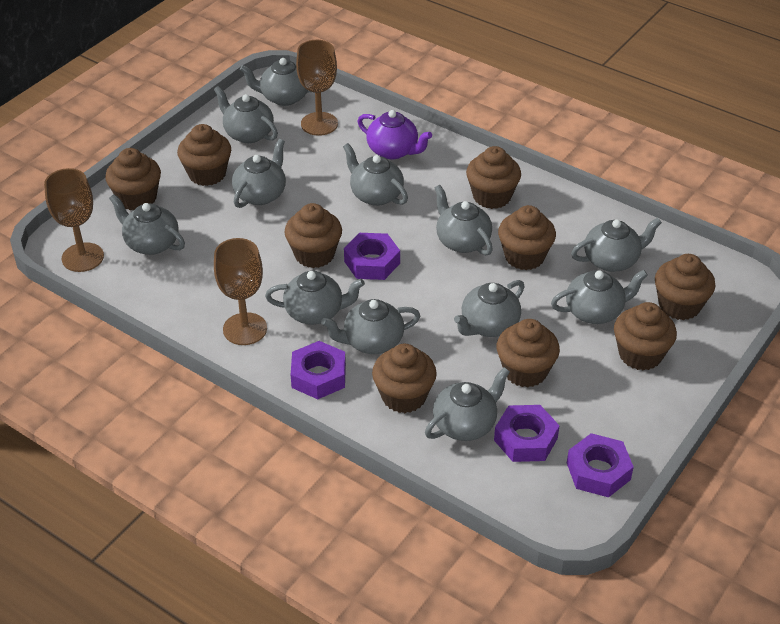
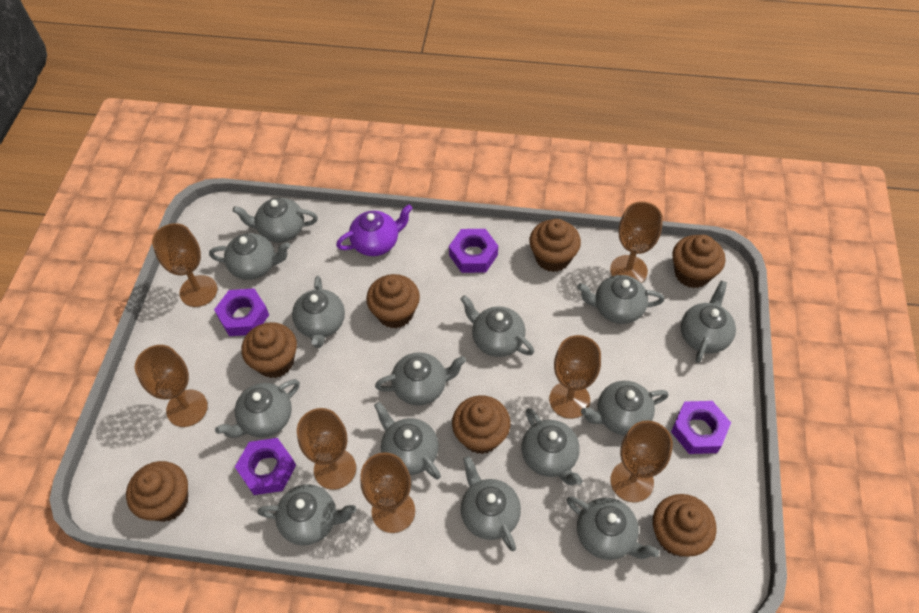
brown cupcake: 9 -> 7
brown goblet: 3 -> 7
grey teapot: 12 -> 14

